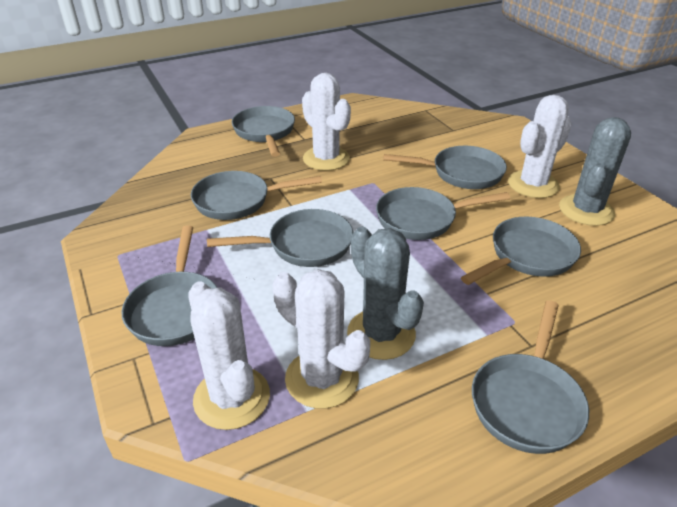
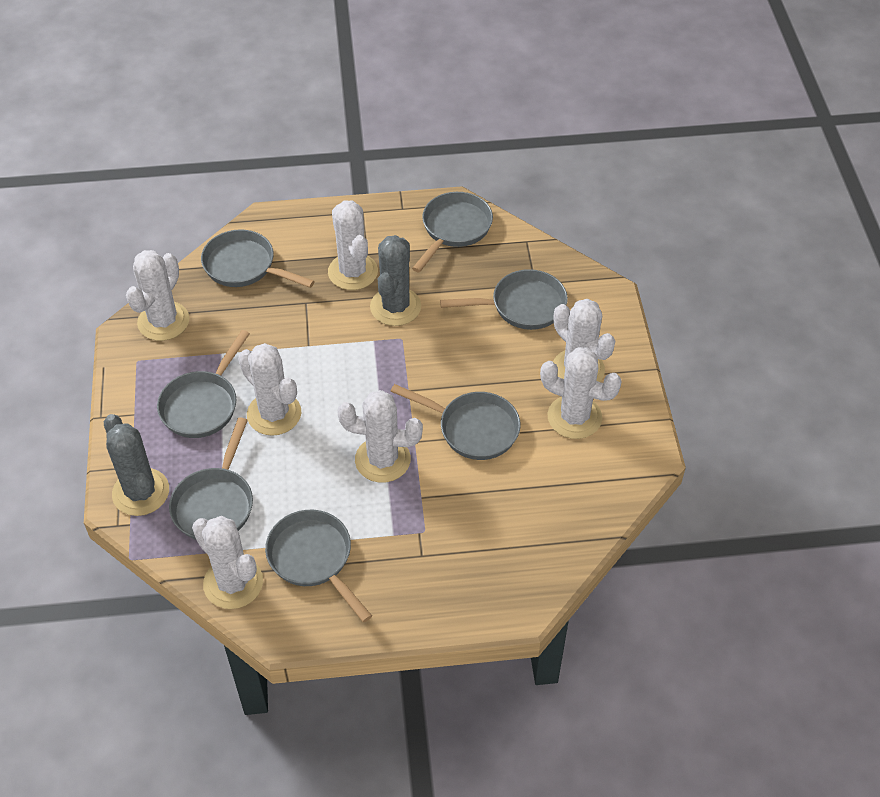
grey pan: 8 -> 7
white cactus: 4 -> 7

